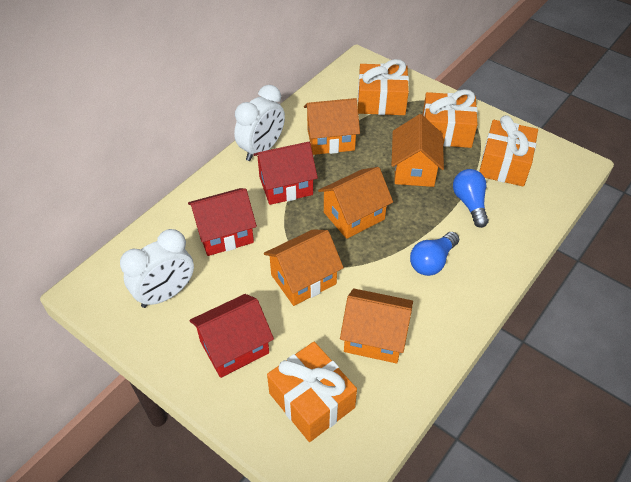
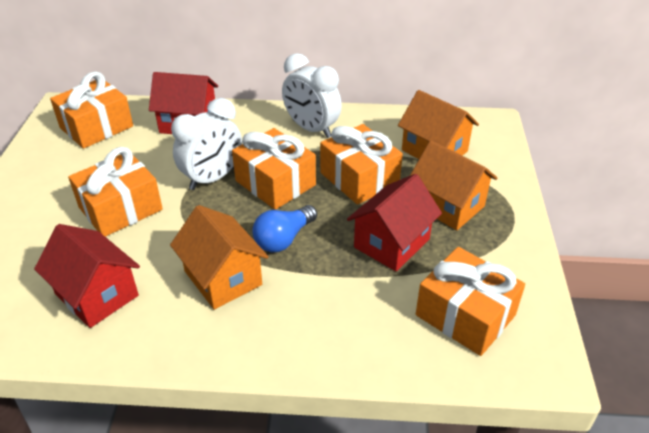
blue light bulb: 2 -> 1
orange gift: 4 -> 5
orange house: 5 -> 3

